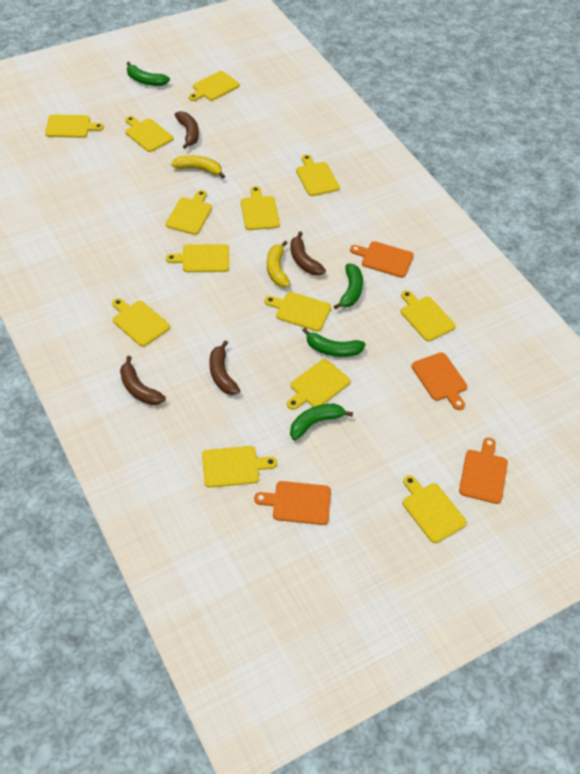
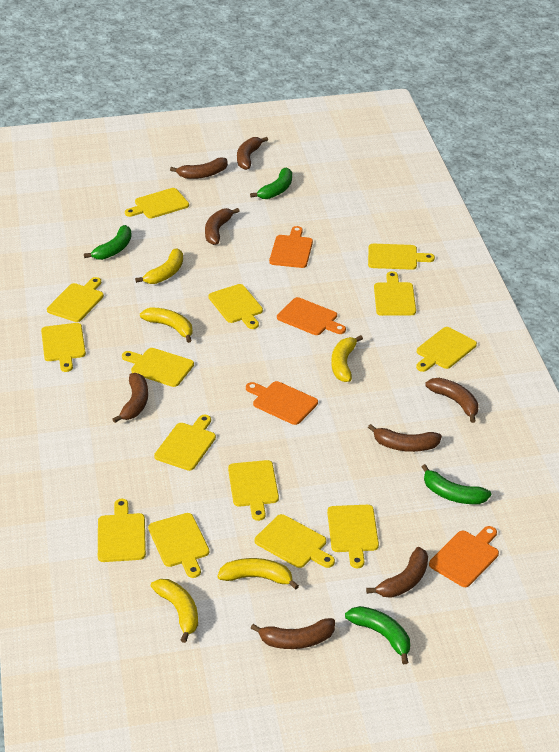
brown banana: 4 -> 8
yellow banana: 2 -> 5
yellow cutting board: 13 -> 14

